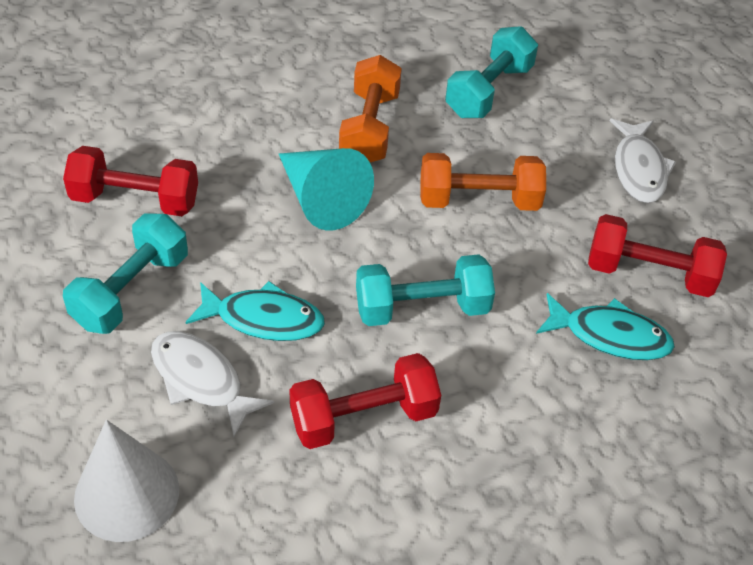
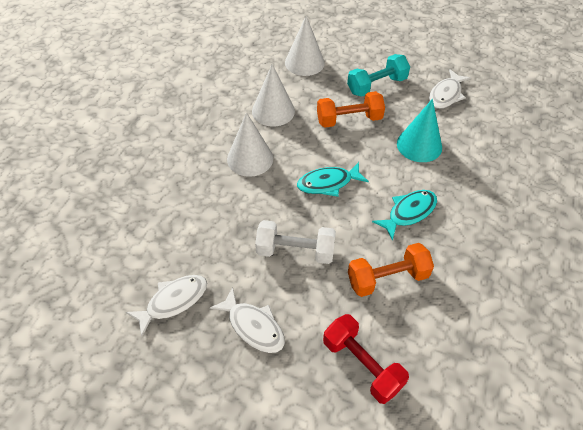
red dumbbell: 3 -> 1
turquoise dumbbell: 3 -> 1
white cone: 1 -> 3
white dumbbell: 0 -> 1
white fish: 2 -> 3

